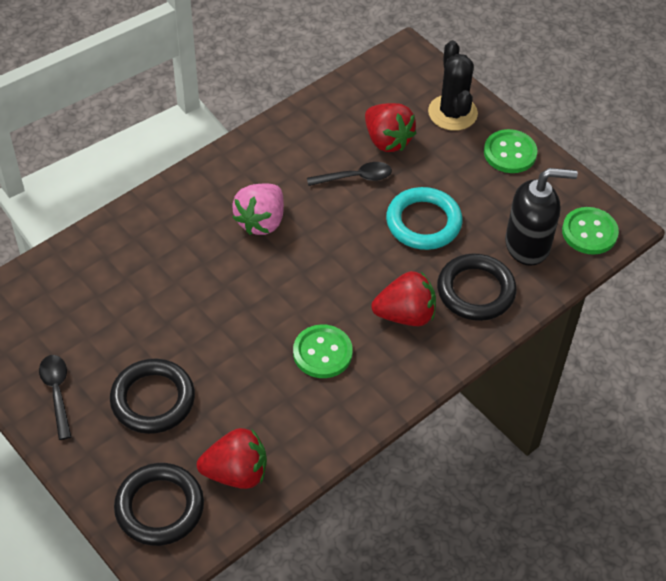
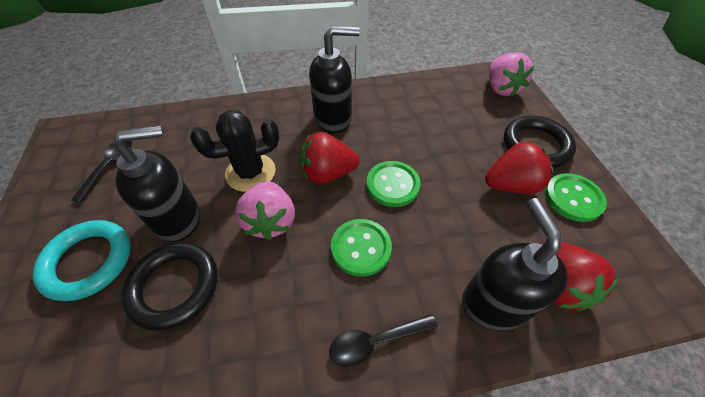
black ring: 3 -> 2
black soap dispenser: 1 -> 3
pink strawberry: 1 -> 2

